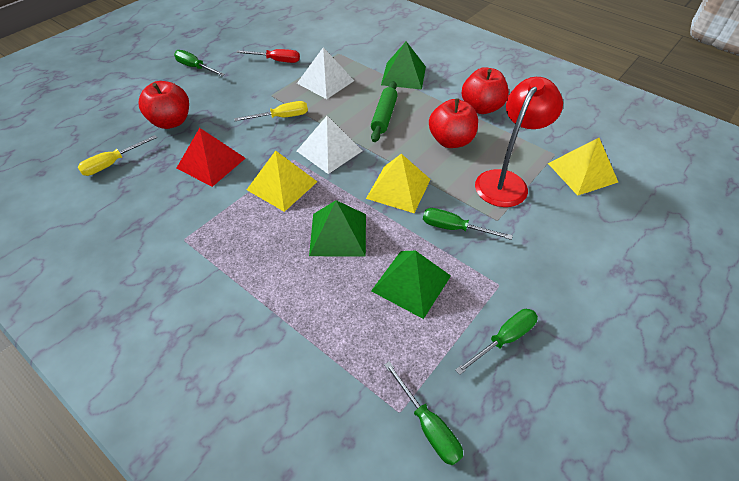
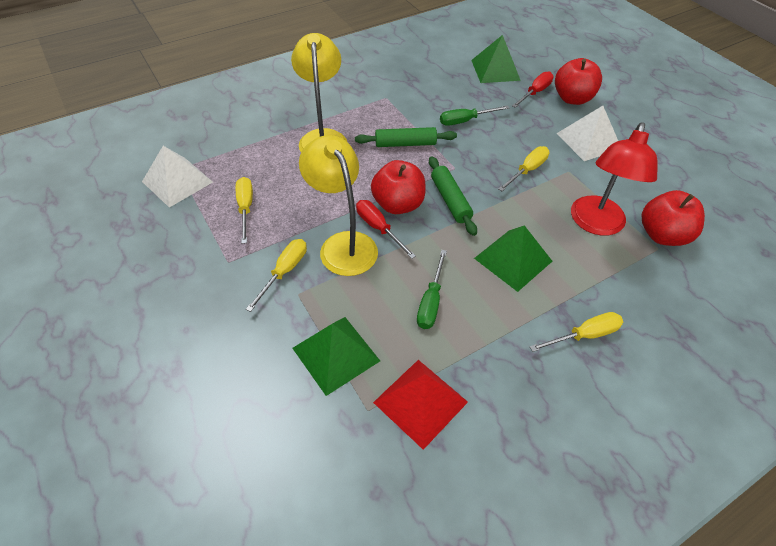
green rolling pin: 1 -> 2
green screwdriver: 4 -> 2
red screwdriver: 1 -> 2
yellow lamp: 0 -> 2
yellow pyramid: 3 -> 0
yellow screwdriver: 2 -> 4

